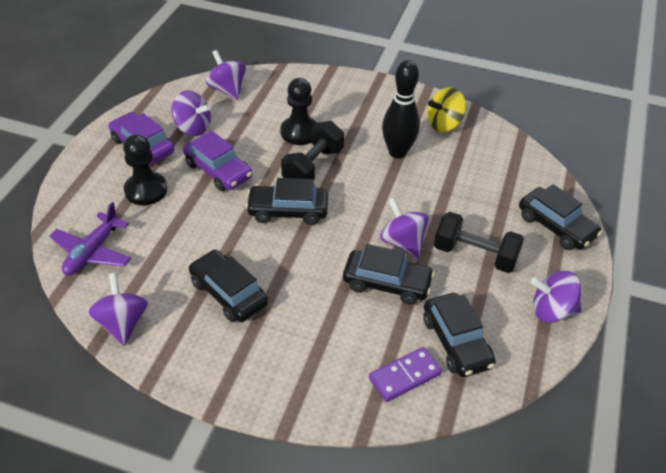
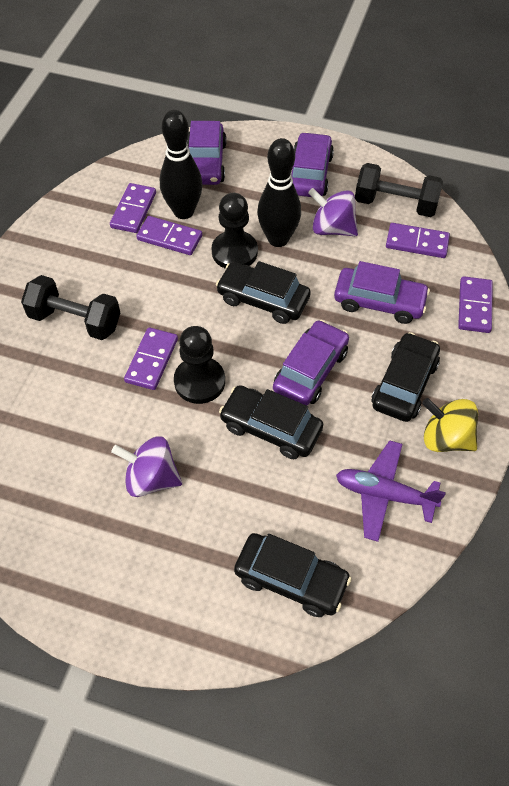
black bowling pin: 1 -> 2
black car: 5 -> 4
purple car: 2 -> 4
purple domino: 1 -> 5
purple spinning top: 5 -> 2

